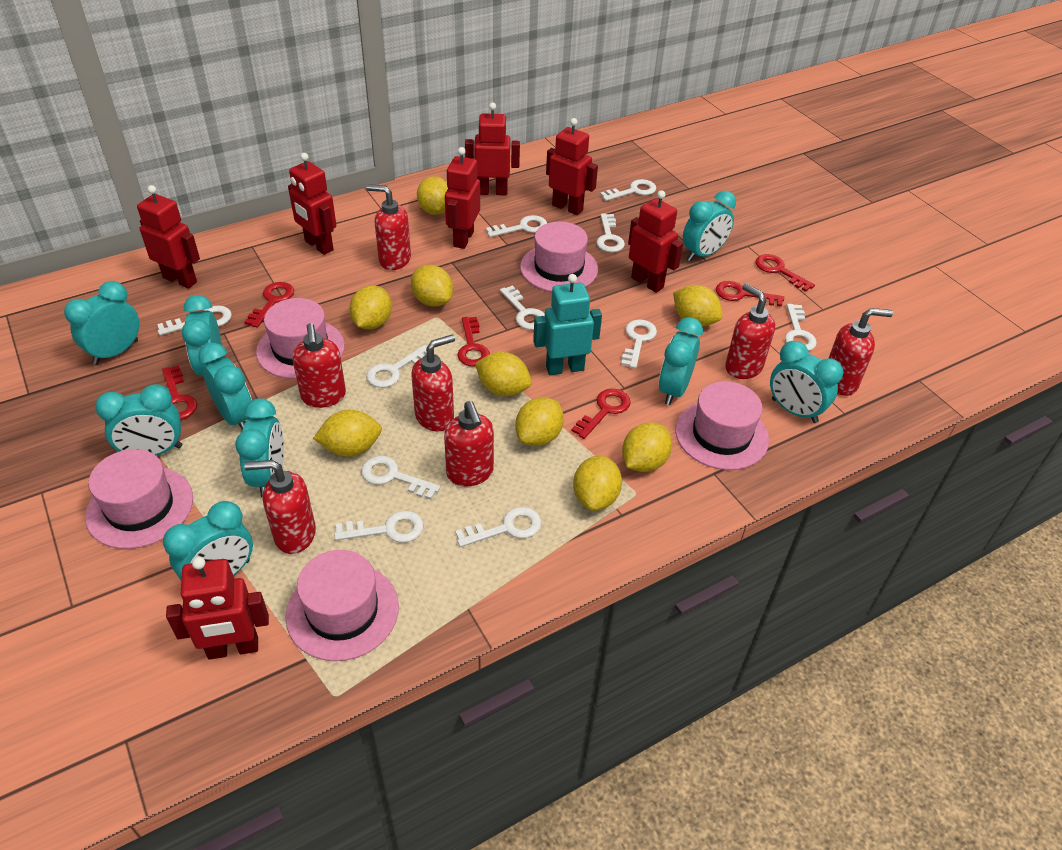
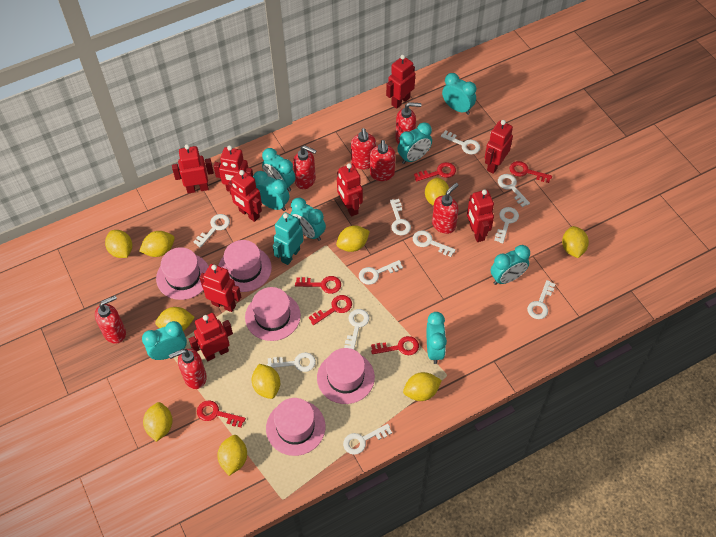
red robot: 7 -> 9
turquoise clock: 9 -> 8
yellow lemon: 9 -> 10

